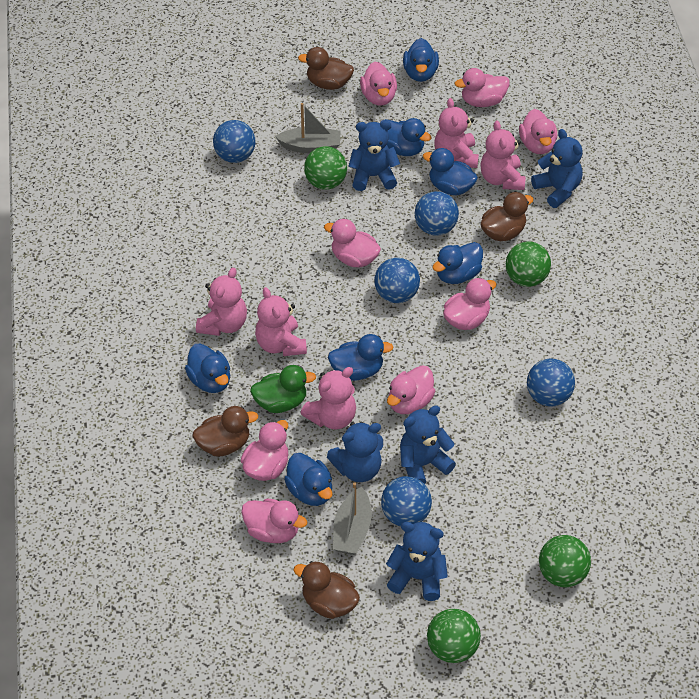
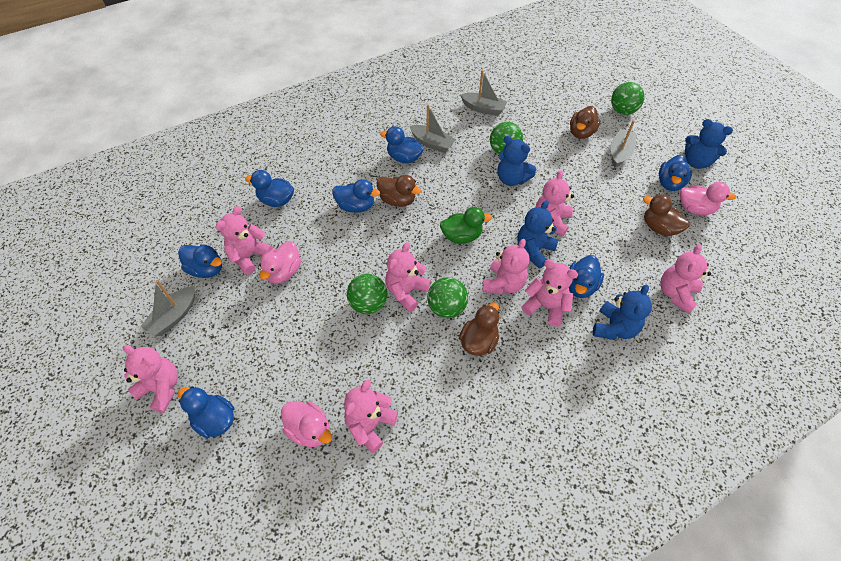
blue ball: 5 -> 0
blue teddy bear: 5 -> 4
grey boat: 2 -> 4
pink duck: 8 -> 3
pink teddy bear: 5 -> 8

